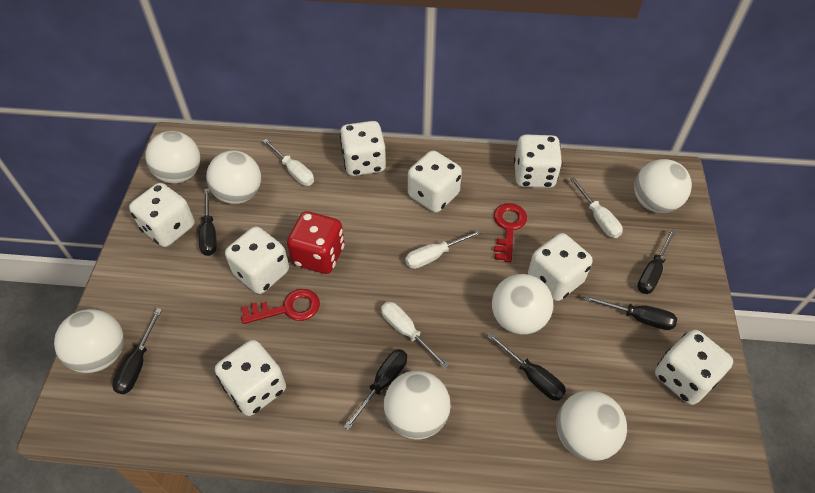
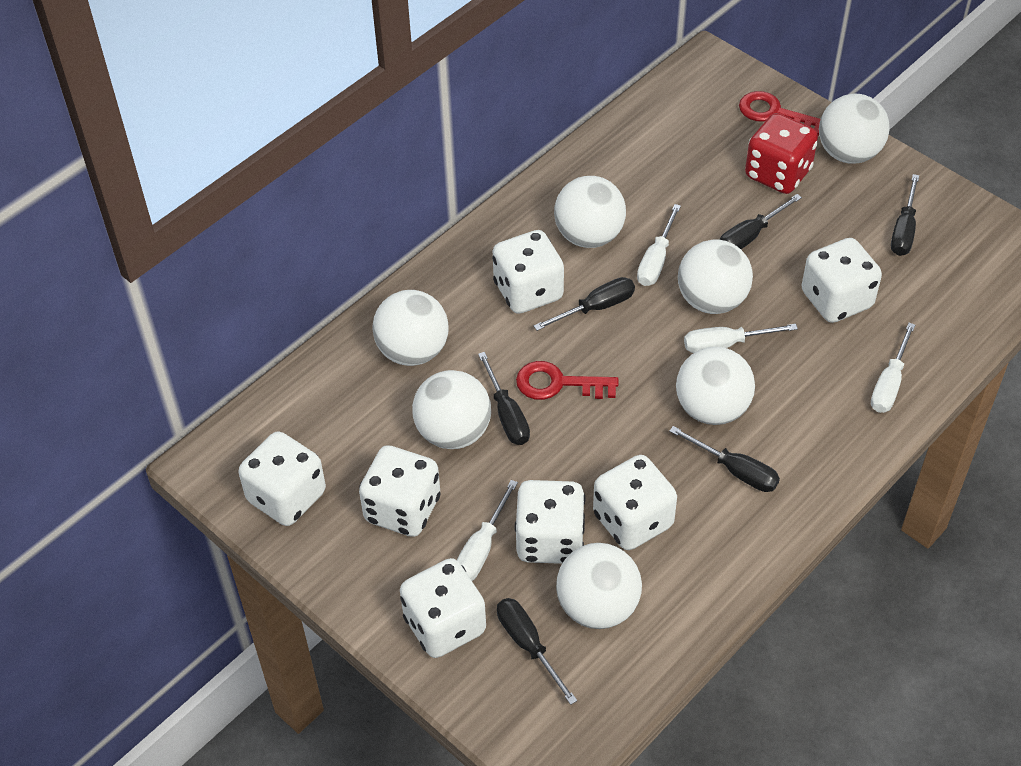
white dice: 8 -> 7

